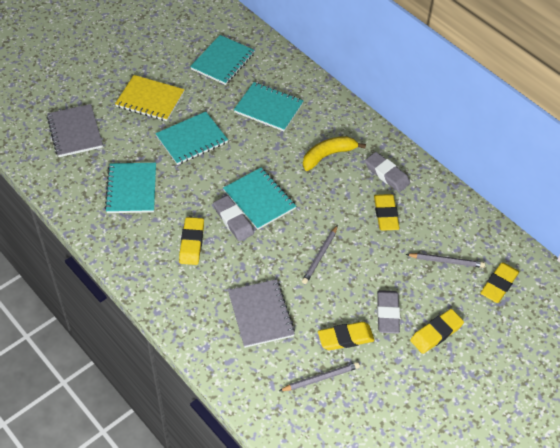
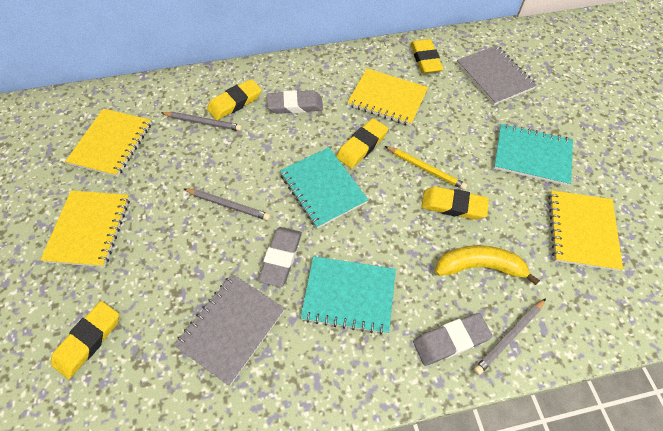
turquoise notebook: 5 -> 3
yellow notebook: 1 -> 4
yellow pencil: 0 -> 1

